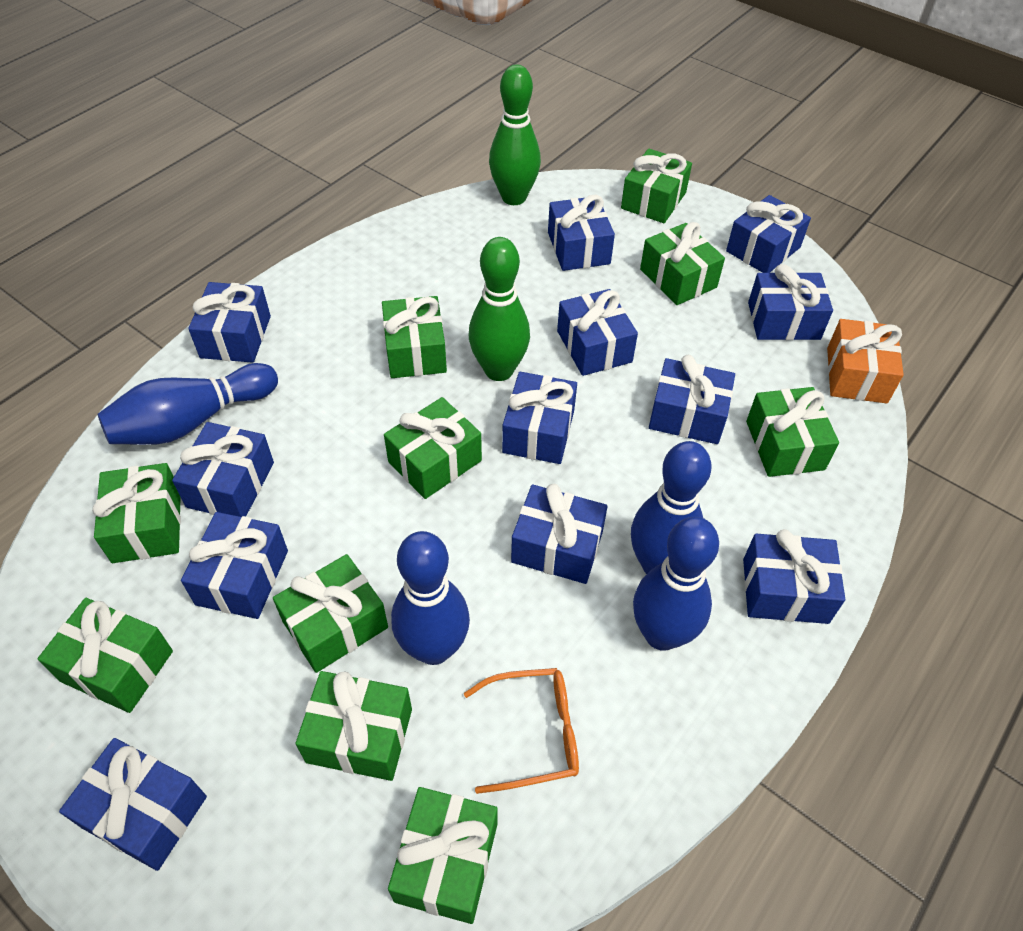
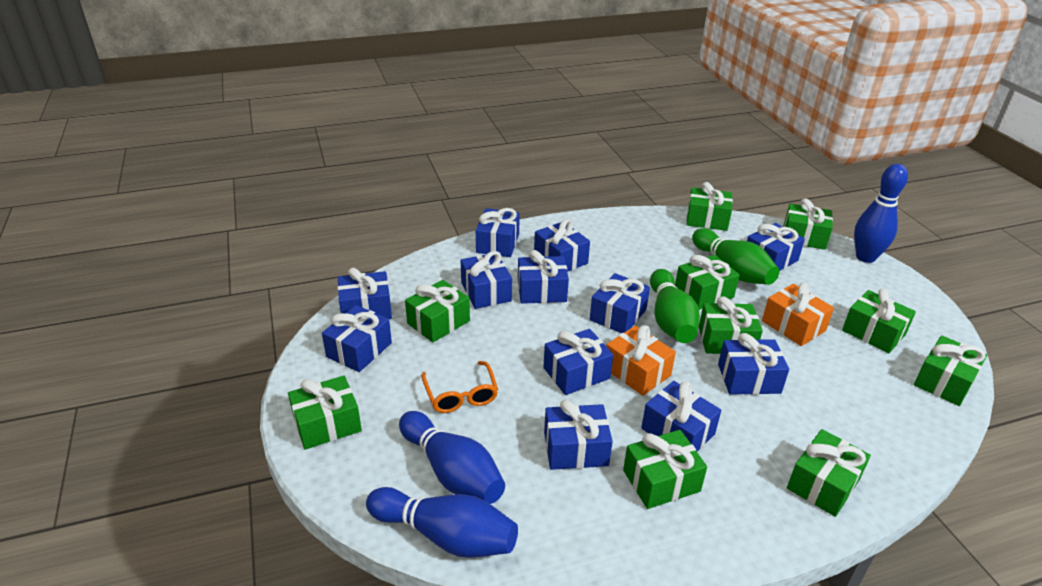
blue bowling pin: 4 -> 3
orange gift: 1 -> 2

